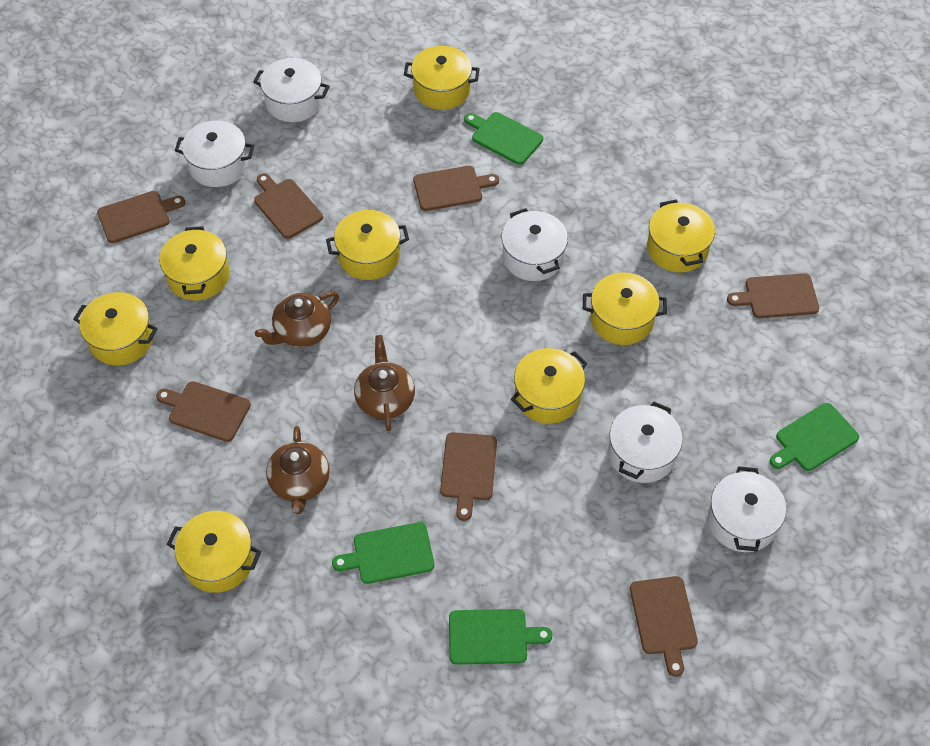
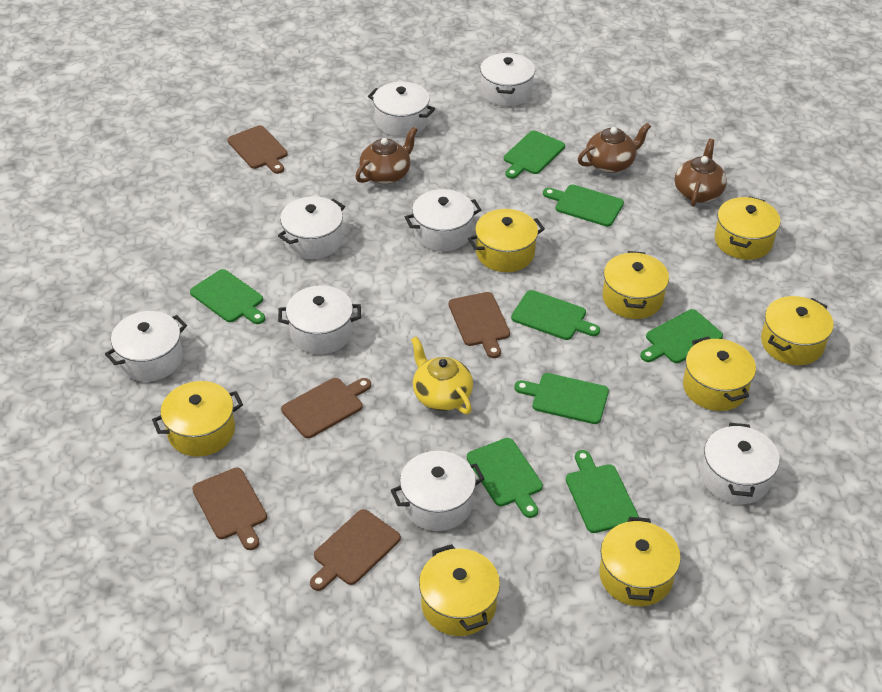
brown cutting board: 7 -> 5
green cutting board: 4 -> 8
white pot: 5 -> 8
yellow teapot: 0 -> 1

